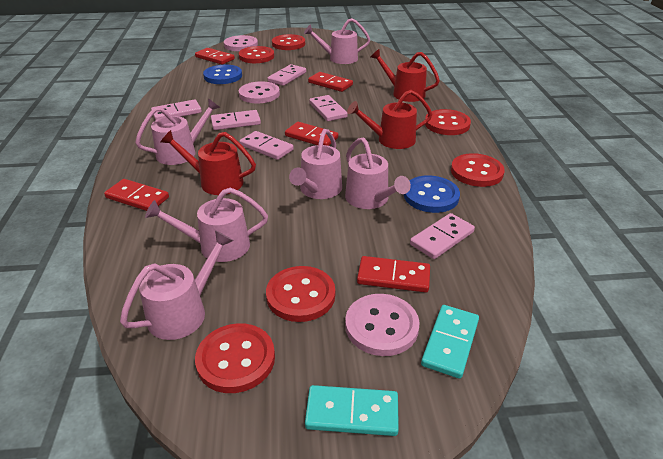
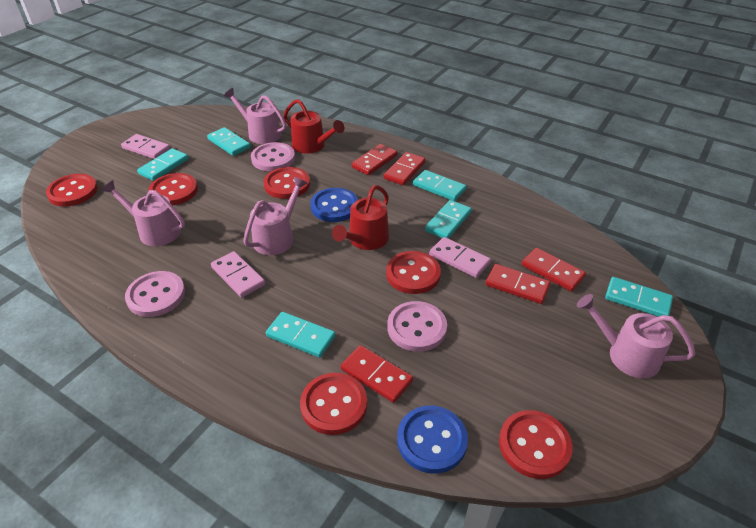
pink domino: 6 -> 3
pink watering can: 6 -> 4
red watering can: 3 -> 2
turquoise domino: 2 -> 6

